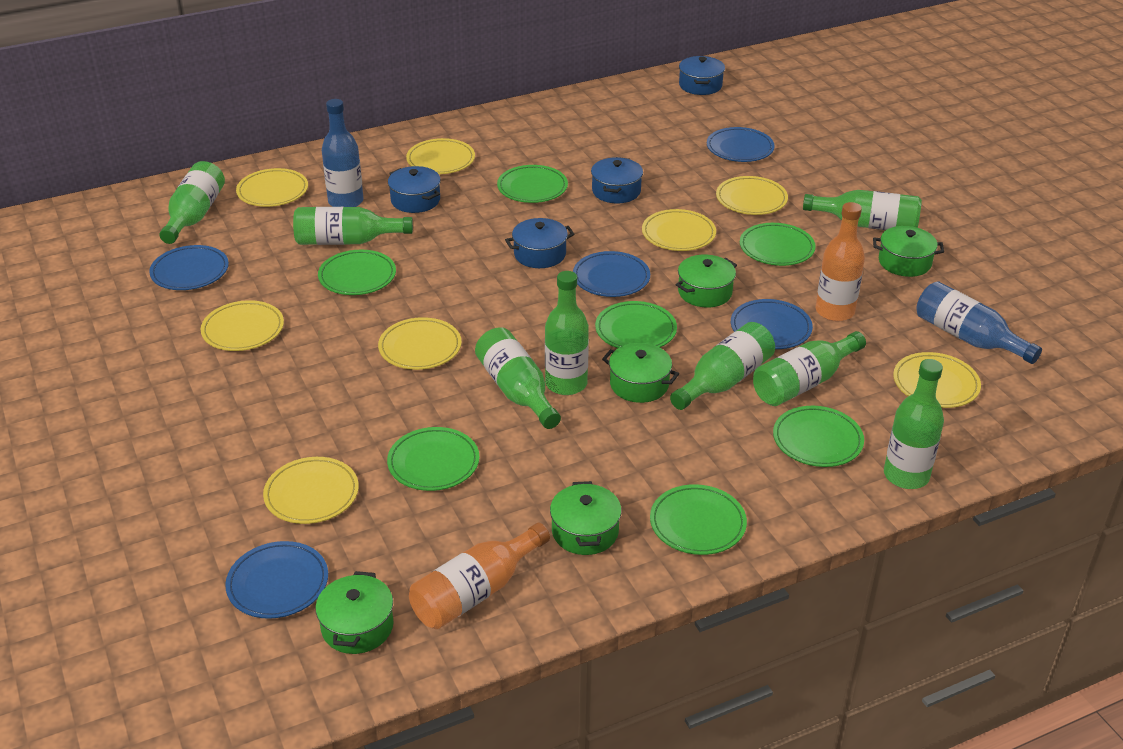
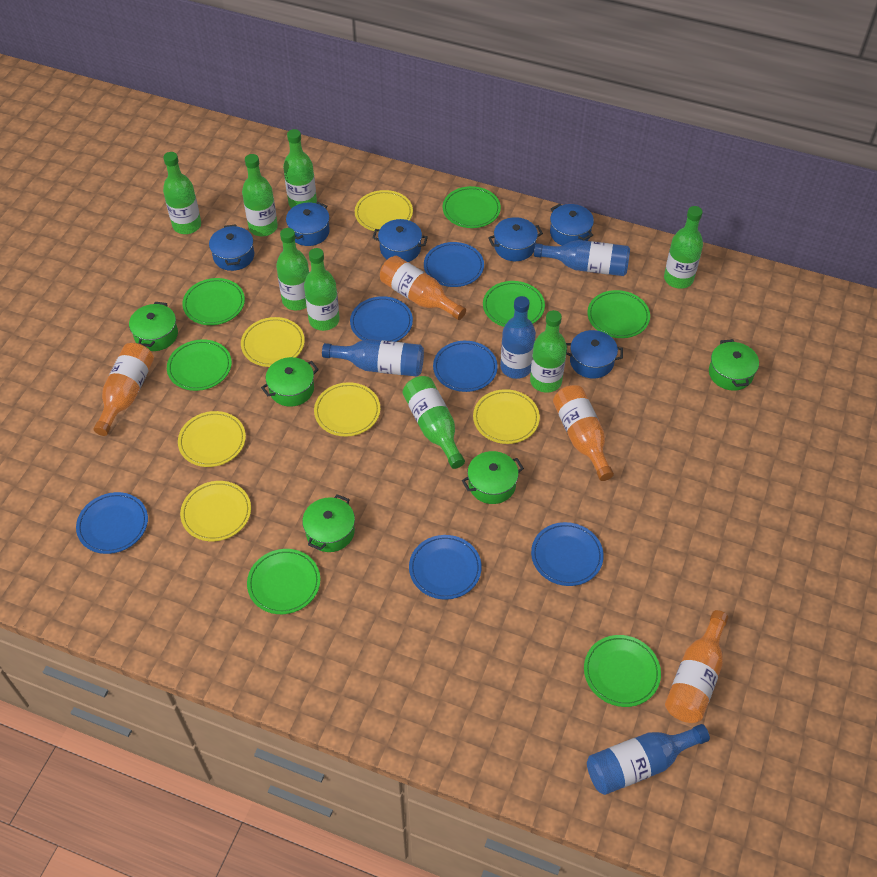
blue bottle: 2 -> 4
blue plate: 5 -> 6
blue pot: 4 -> 6
orange bottle: 2 -> 4
yellow plate: 8 -> 6

